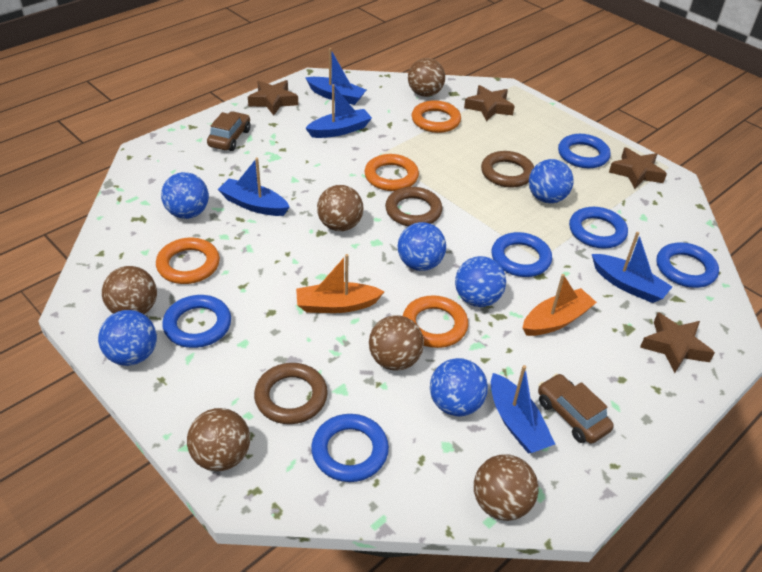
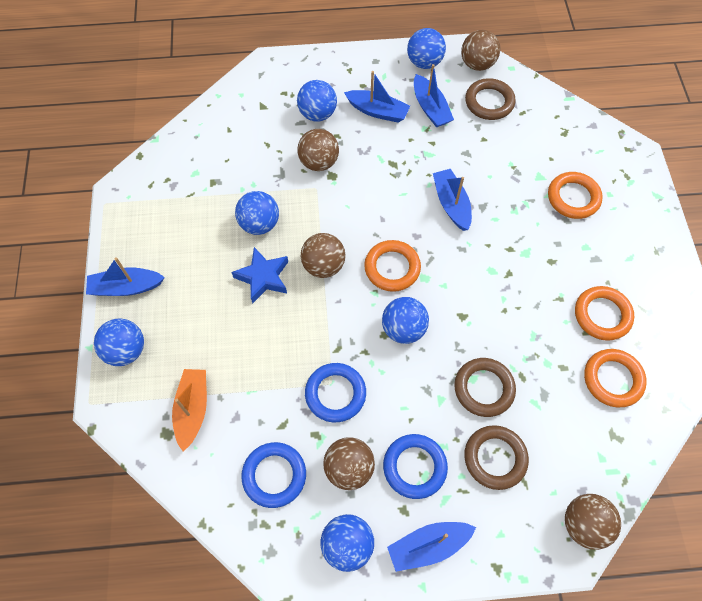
blue ring: 6 -> 3
blue star: 0 -> 1
brown ball: 6 -> 5
brown car: 2 -> 0
brown star: 4 -> 0
orange boat: 2 -> 1

